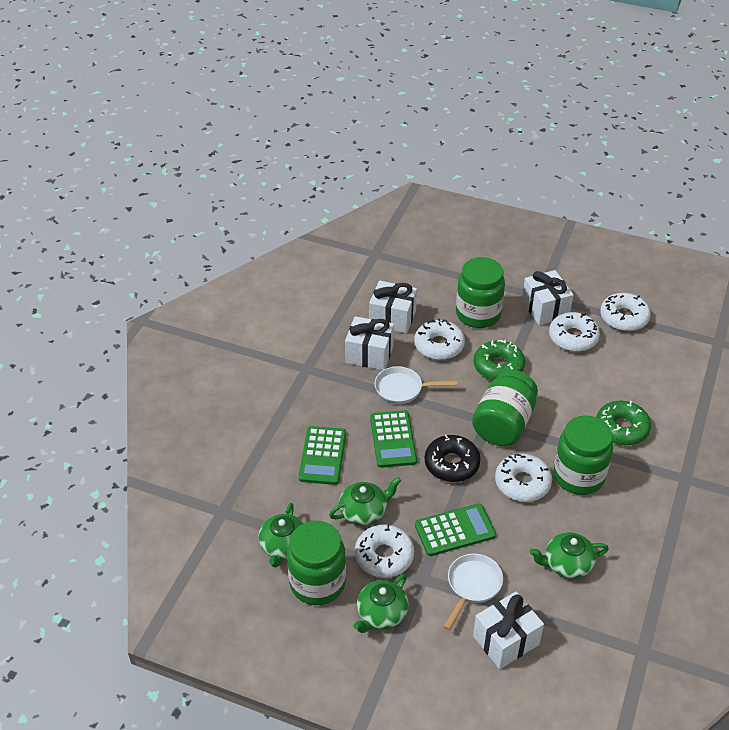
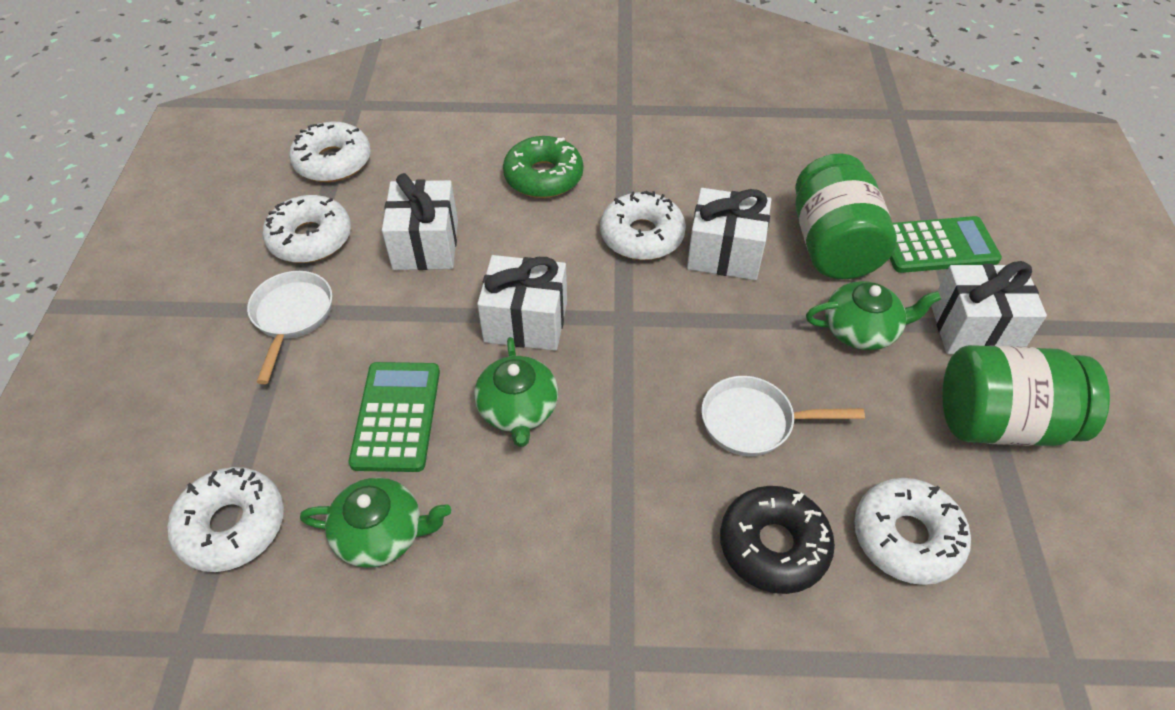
green calculator: 3 -> 2
green donut: 2 -> 1
green jar: 4 -> 2
green teapot: 4 -> 3

